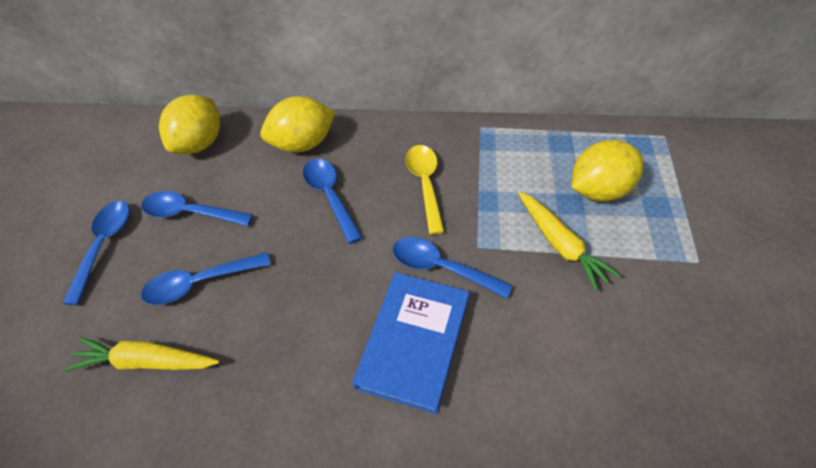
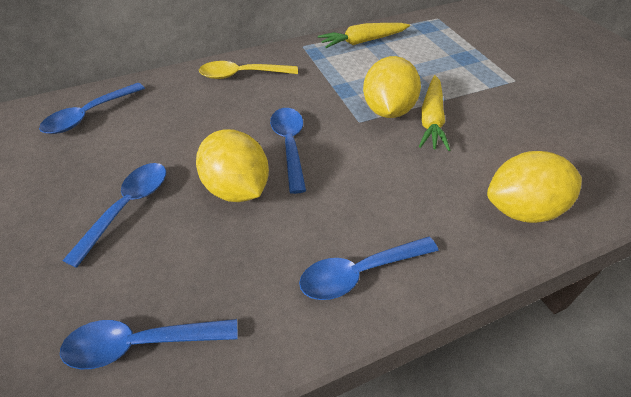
blue book: 1 -> 0

